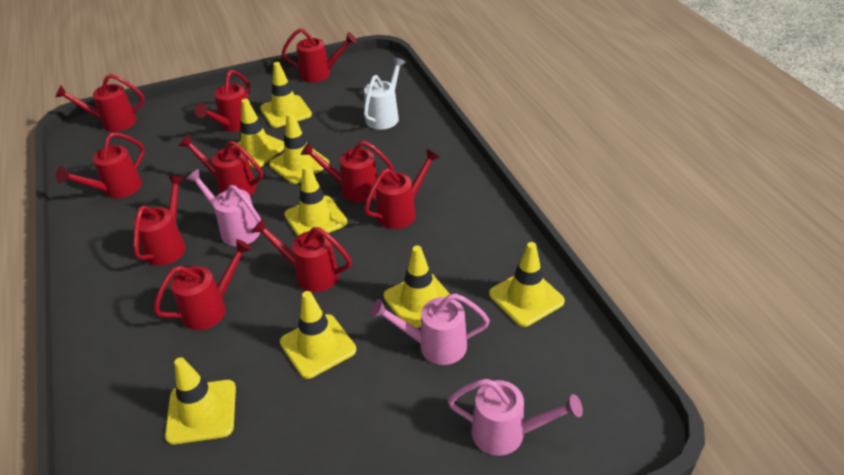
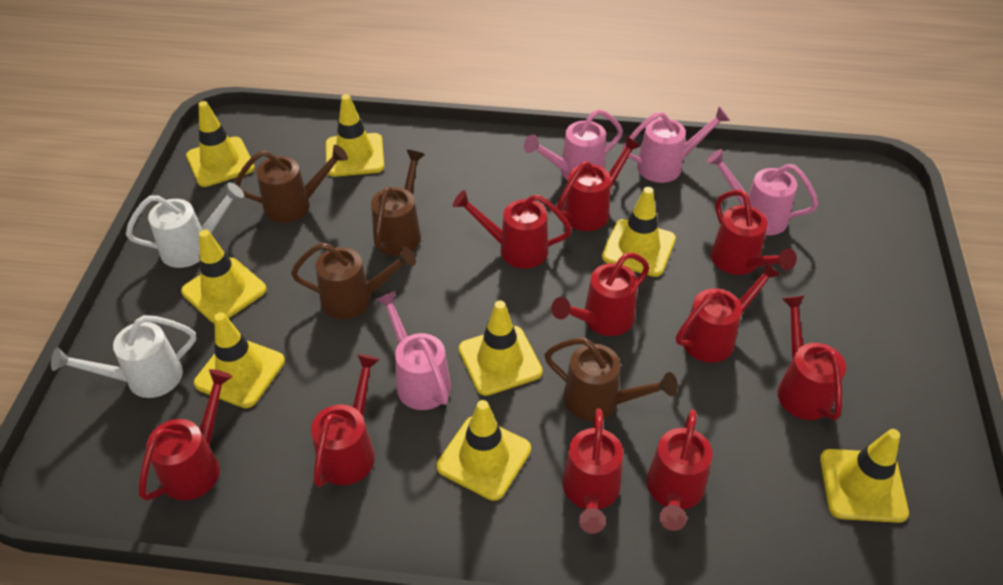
brown watering can: 0 -> 4
pink watering can: 3 -> 4
white watering can: 1 -> 2

